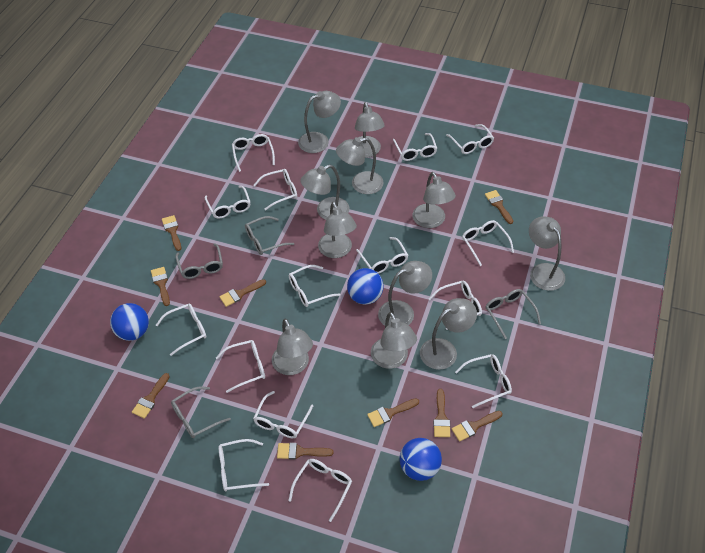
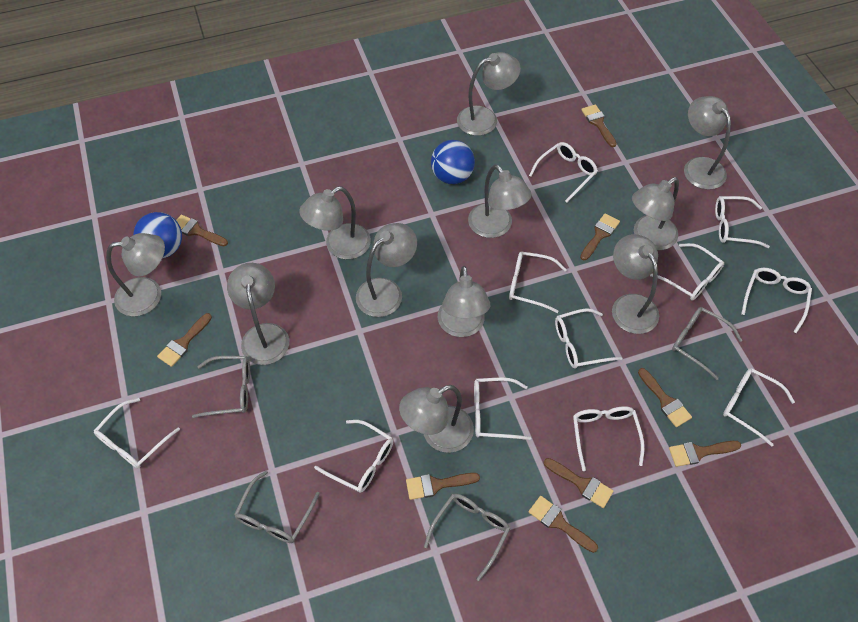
blue ball: 3 -> 2
white glasses: 15 -> 11

